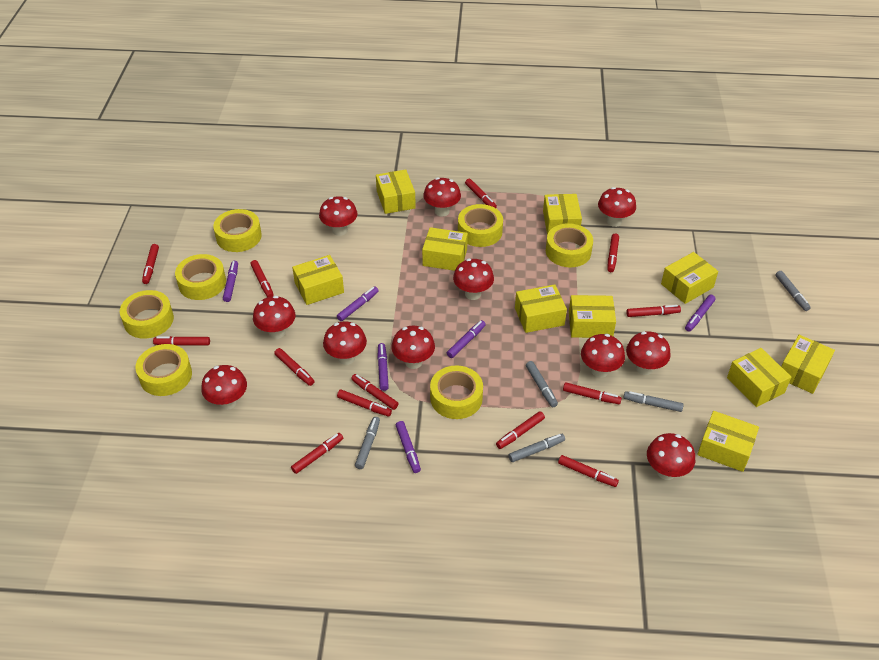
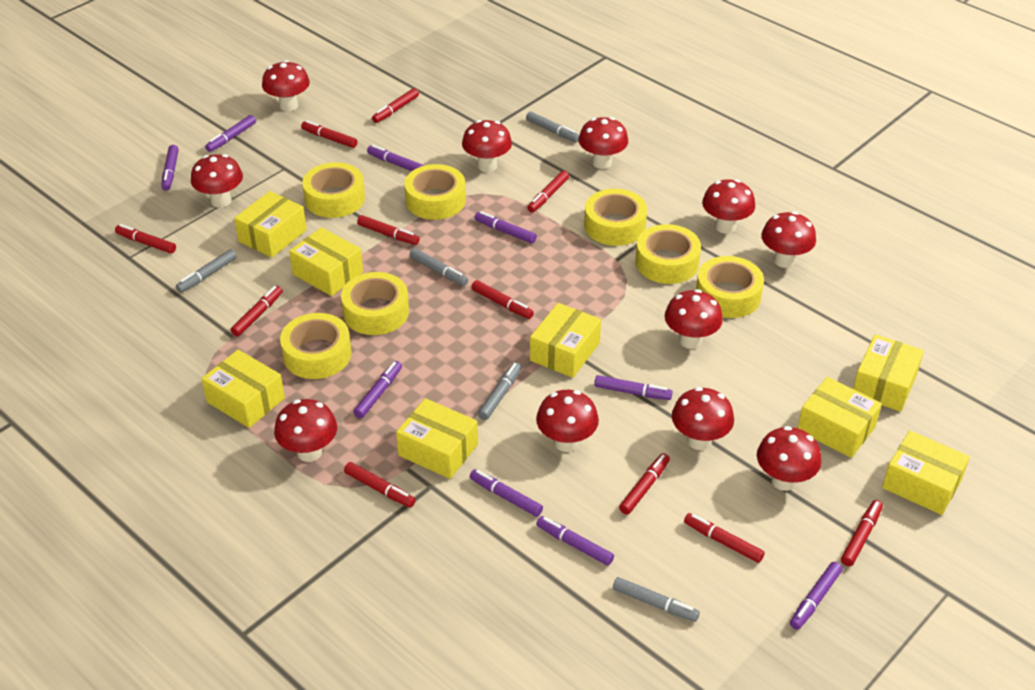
purple marker: 6 -> 9
red marker: 13 -> 11
yellow box: 10 -> 8

